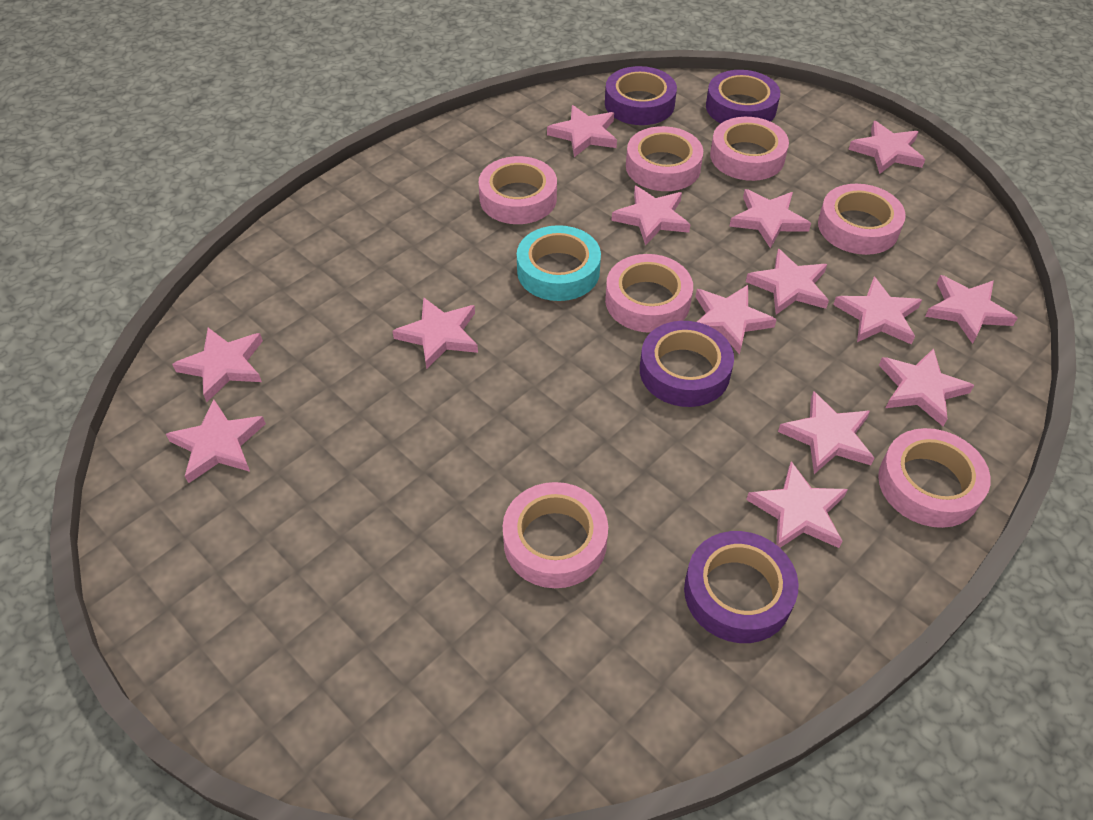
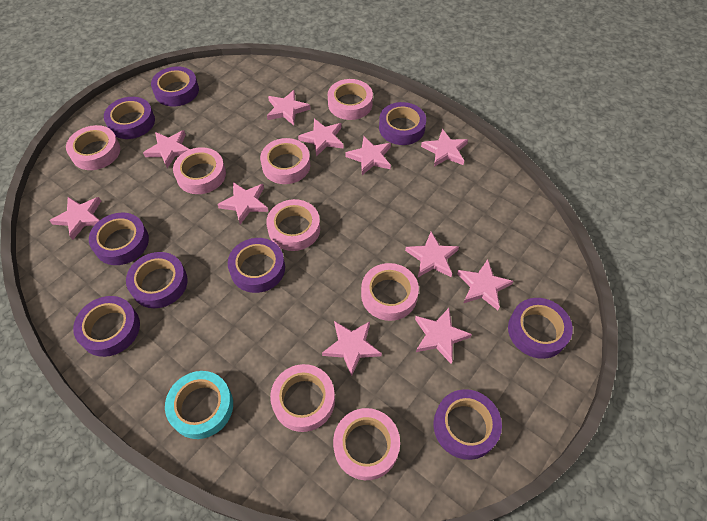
pink star: 14 -> 11
pink tape: 7 -> 8
purple tape: 4 -> 9

